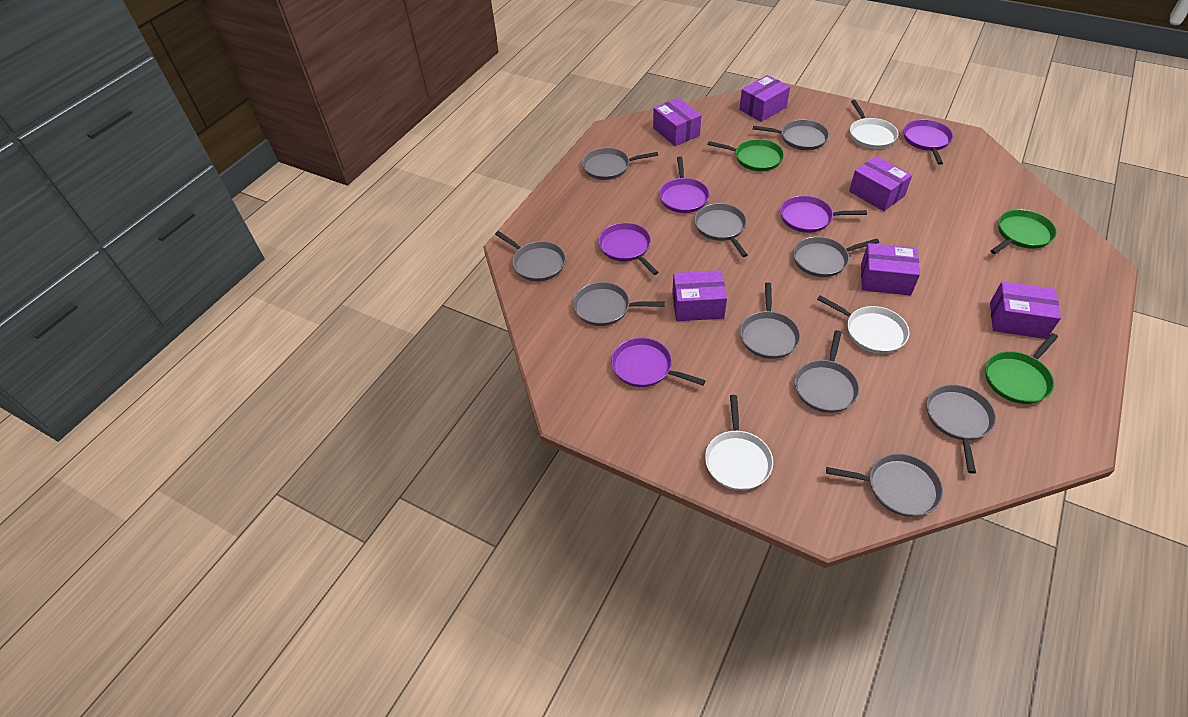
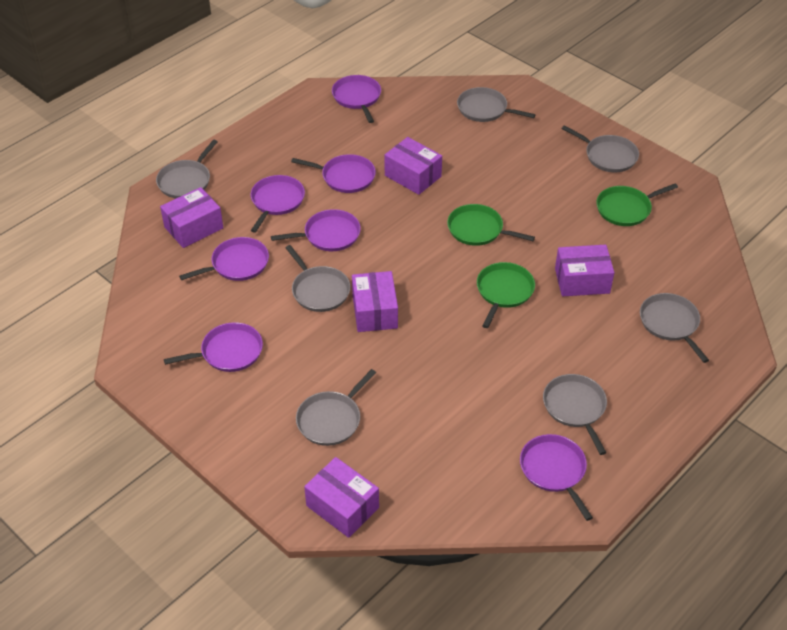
grey pan: 10 -> 7
purple box: 6 -> 5
purple pan: 5 -> 7
white pan: 3 -> 0

